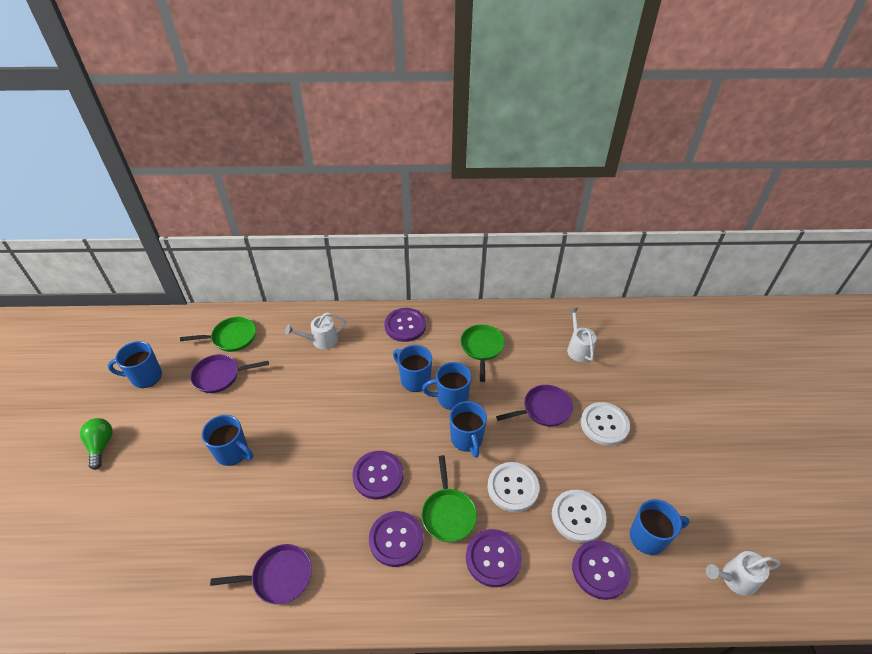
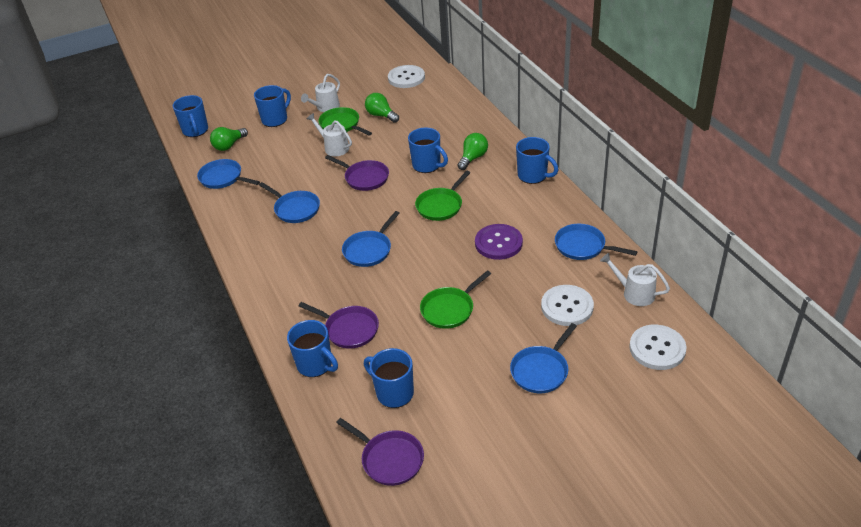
blue pan: 0 -> 5
green light bulb: 1 -> 3
purple button: 5 -> 1

